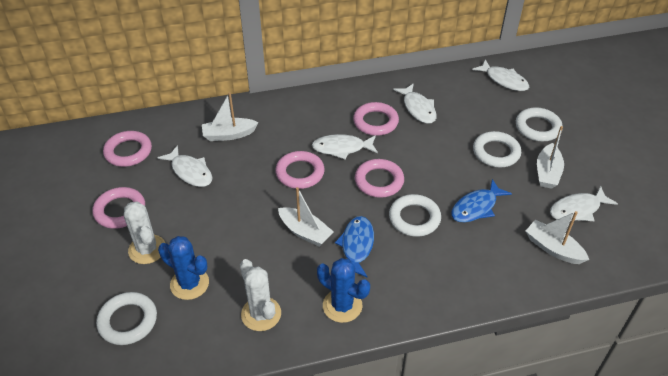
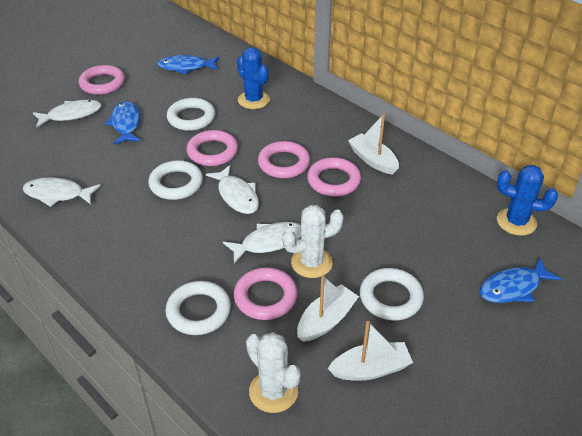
blue fish: 2 -> 3
white boat: 4 -> 3
white fish: 5 -> 4

